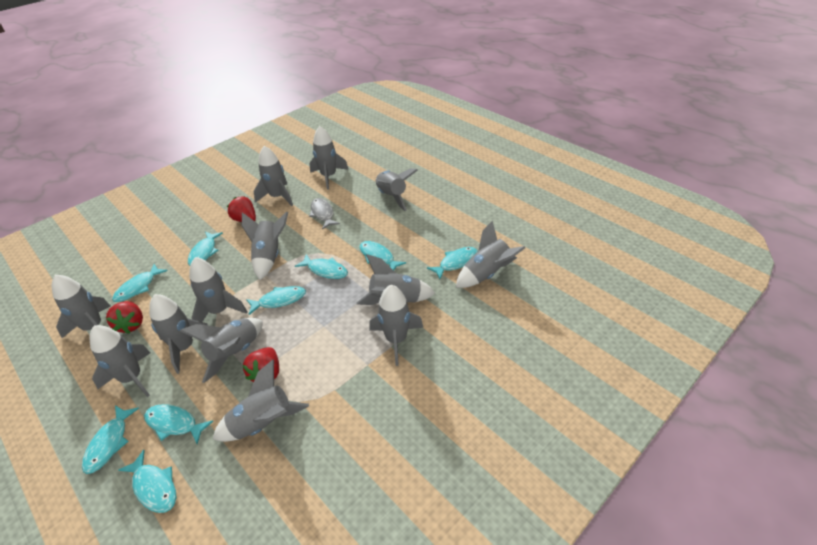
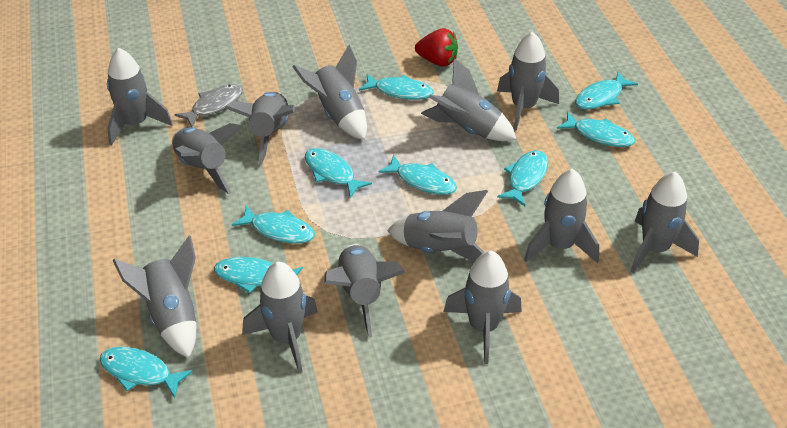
red strawberry: 3 -> 1

